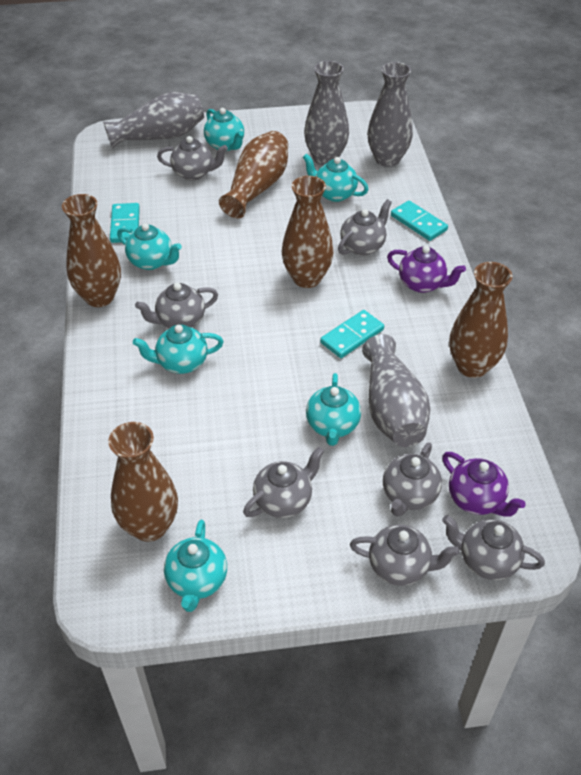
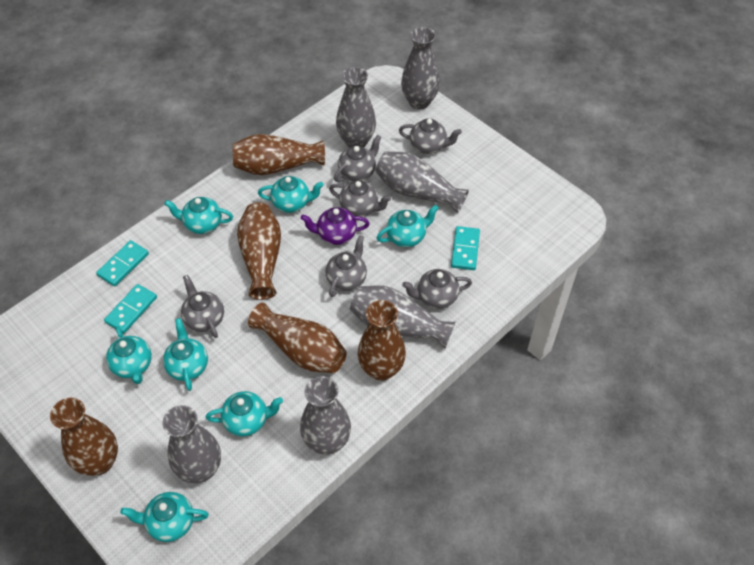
grey teapot: 7 -> 6
grey vase: 4 -> 6
purple teapot: 2 -> 1
turquoise teapot: 6 -> 7

